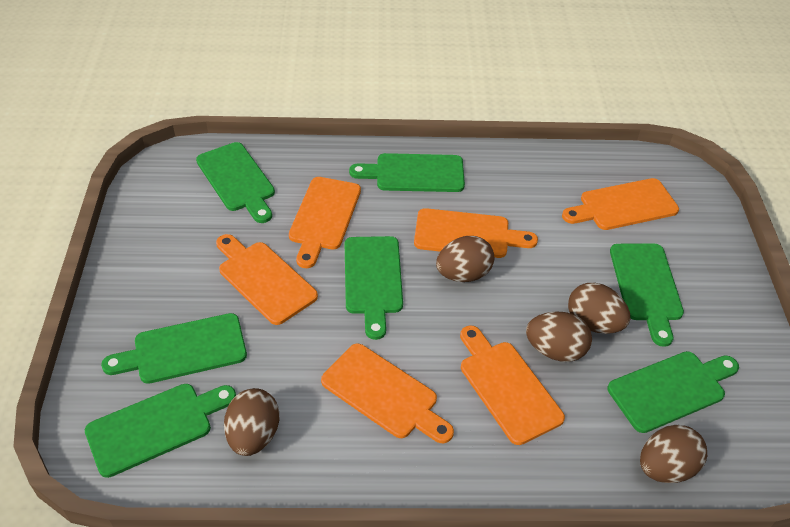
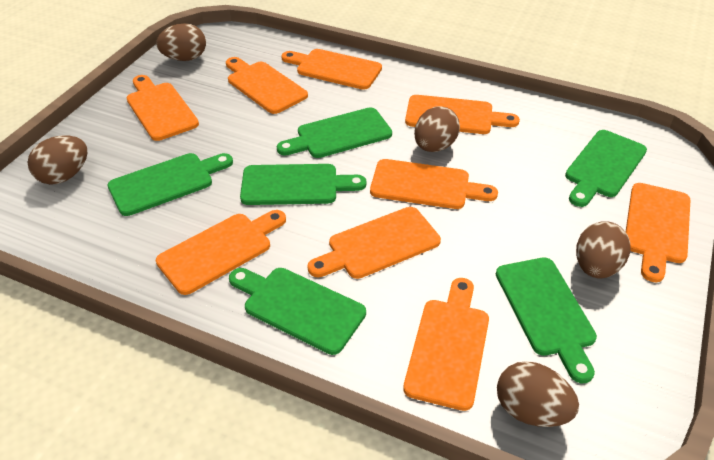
green cutting board: 7 -> 6
orange cutting board: 6 -> 9

